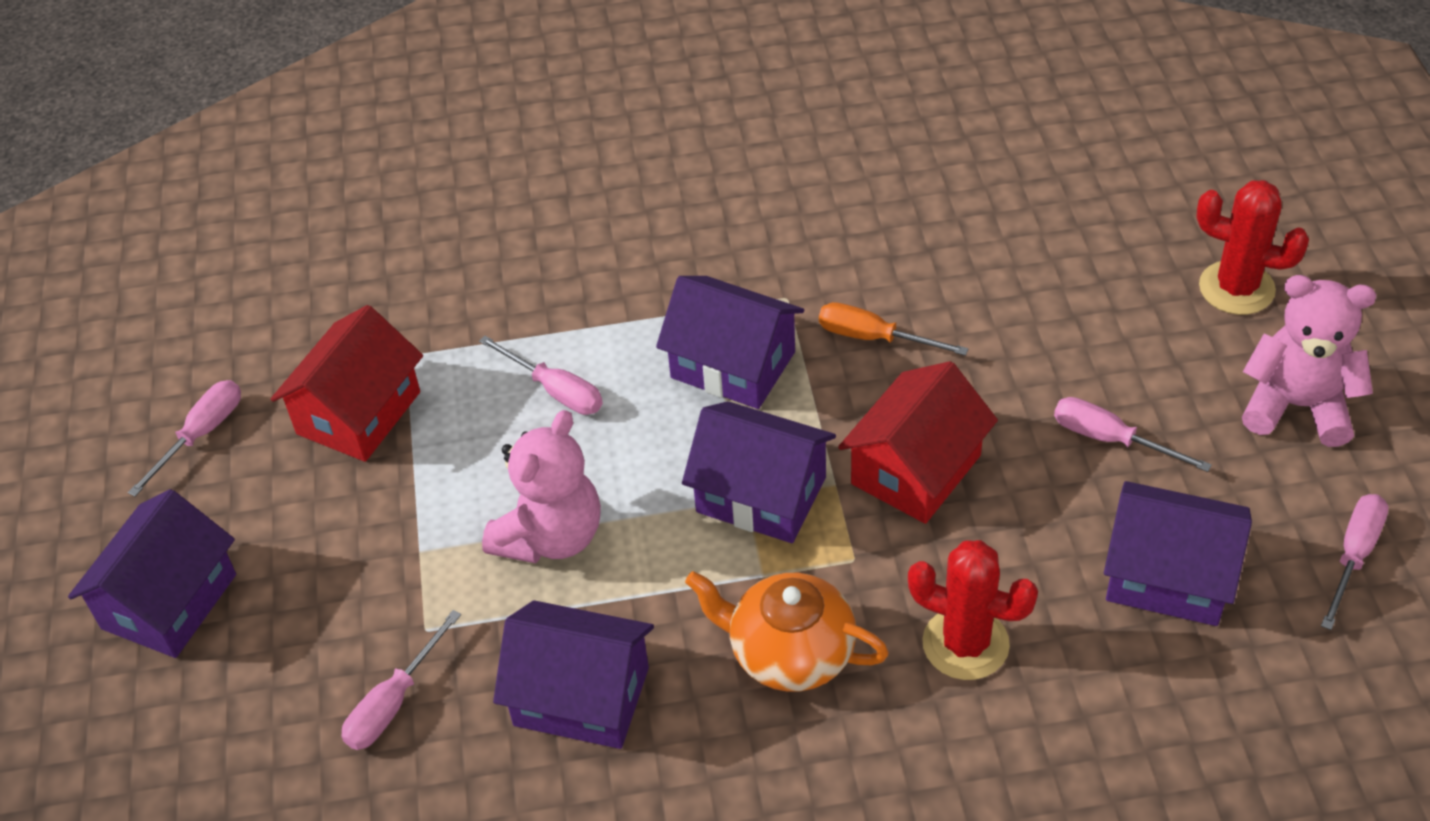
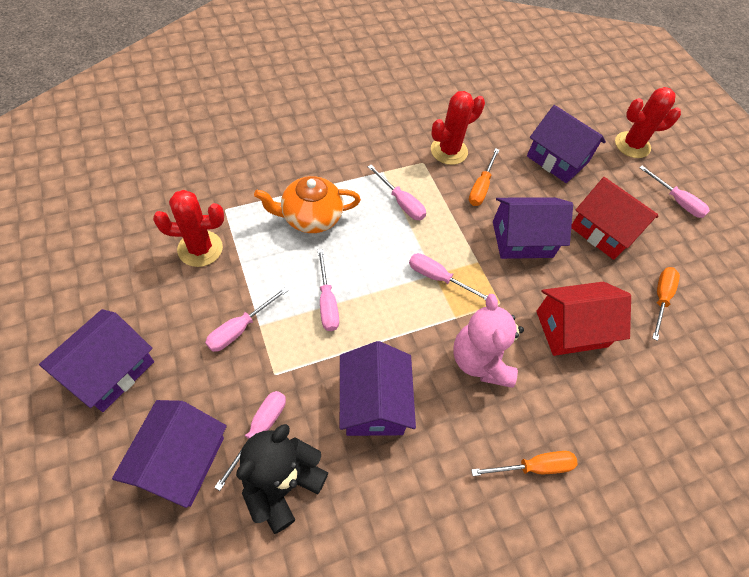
black teddy bear: 0 -> 1
orange screwdriver: 1 -> 3
pink screwdriver: 5 -> 6
pink teddy bear: 2 -> 1
red cactus: 2 -> 3

